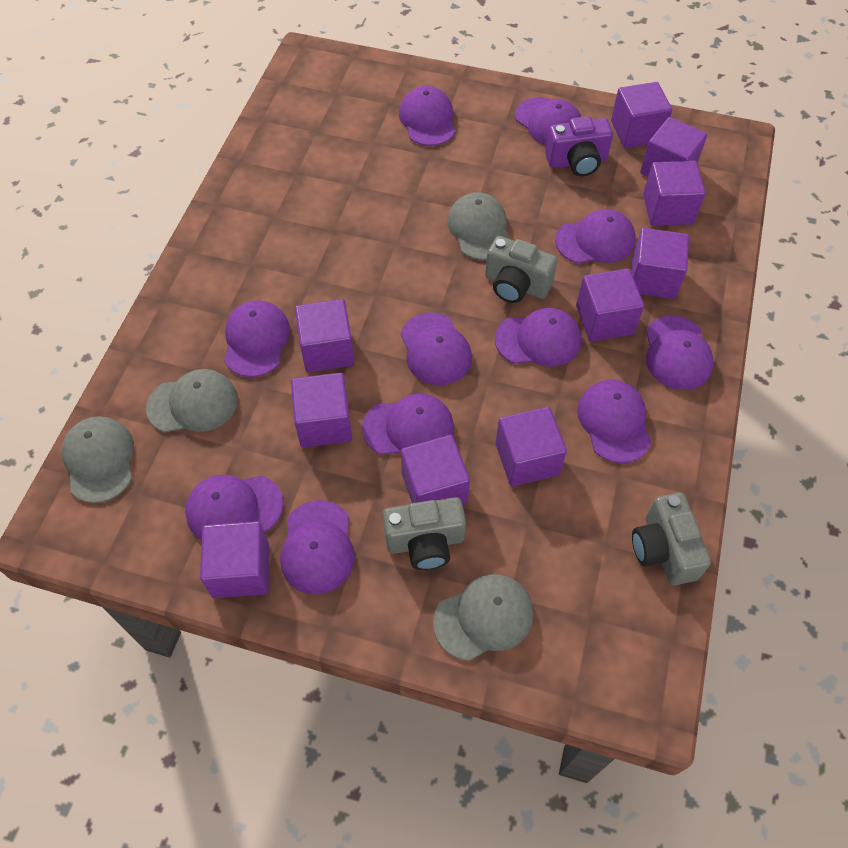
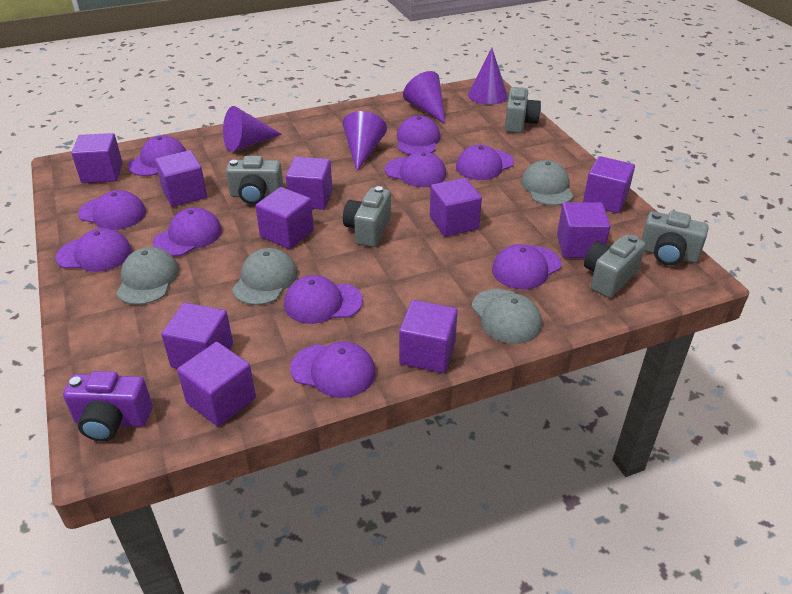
grey camera: 3 -> 5
purple cap: 11 -> 10
purple cone: 0 -> 4

